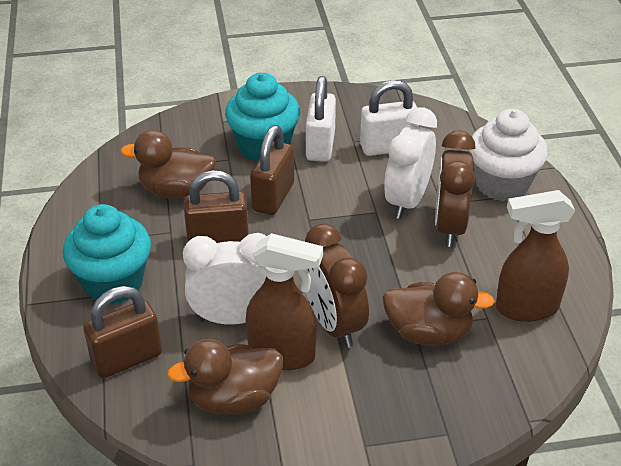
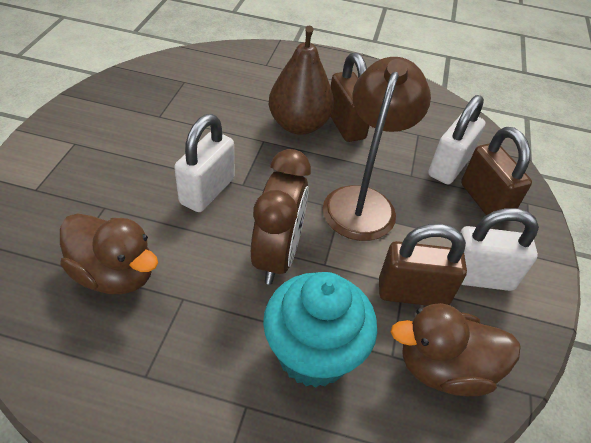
brown clock: 2 -> 1
brown duck: 3 -> 2
brown lamp: 0 -> 1
brown pear: 0 -> 1
brown spray bottle: 2 -> 0
turquoise cupcake: 2 -> 1
white clock: 2 -> 0
white cupcake: 1 -> 0
white padlock: 2 -> 3

